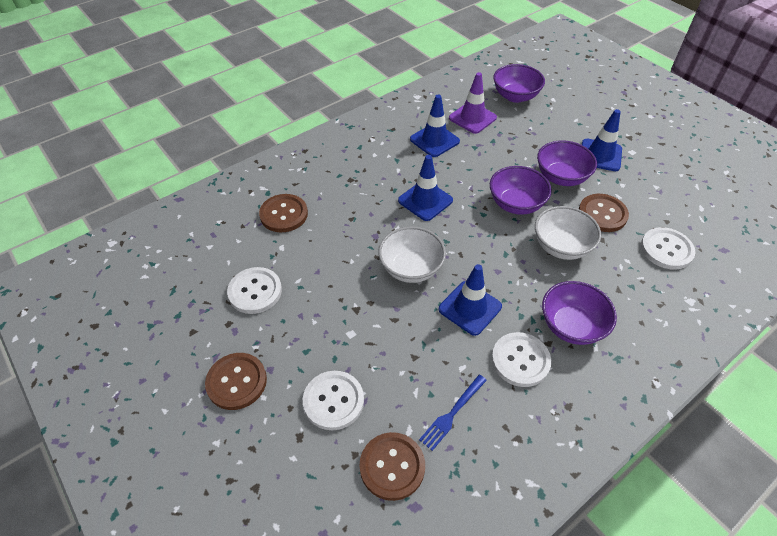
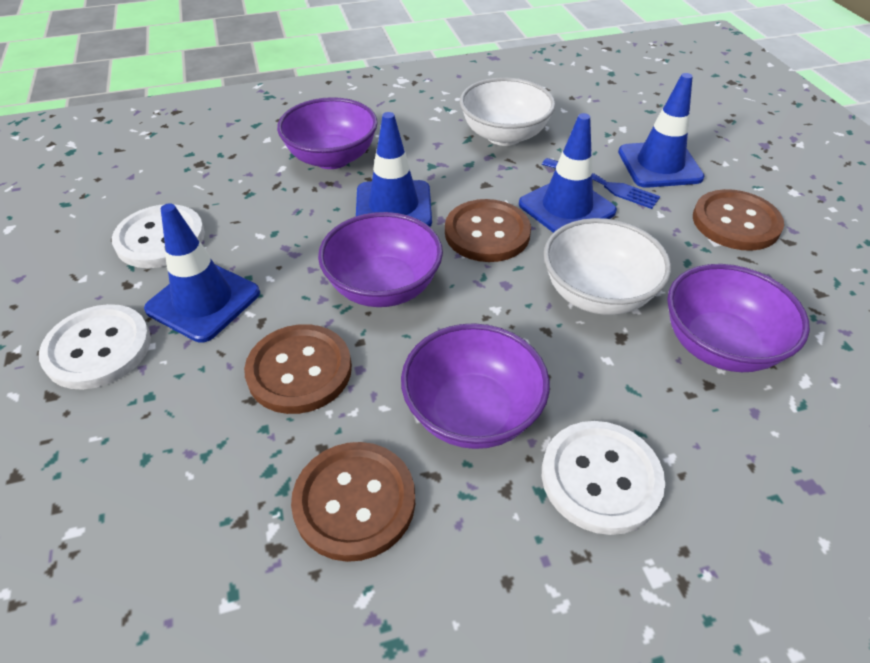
purple traffic cone: 1 -> 0
white button: 4 -> 3

